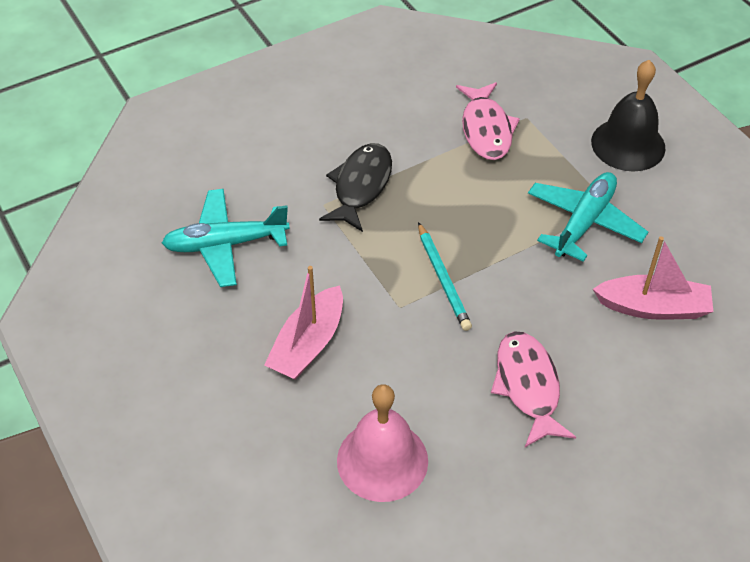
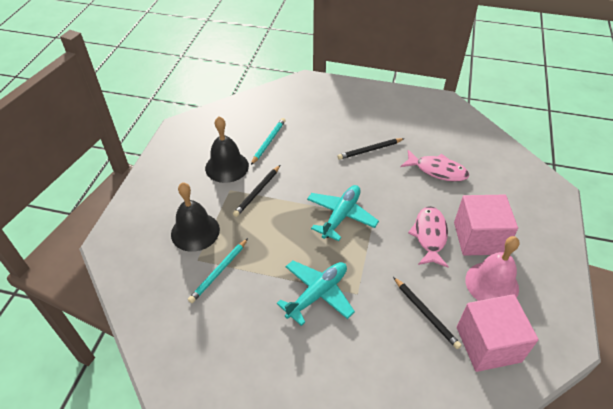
black bell: 1 -> 2
black fish: 1 -> 0
black pencil: 0 -> 3
pink boat: 2 -> 0
pink cube: 0 -> 2
turquoise pencil: 1 -> 2

